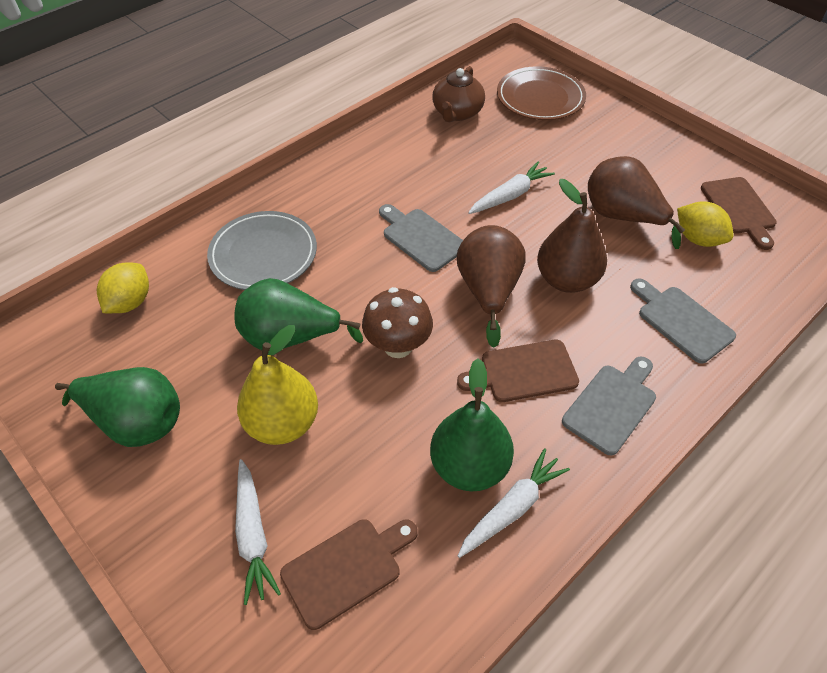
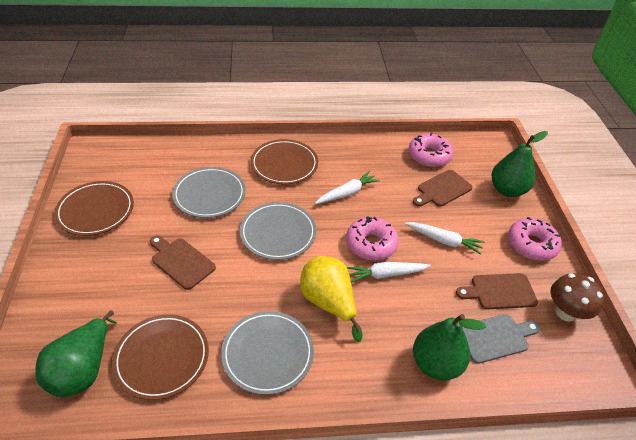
brown pear: 3 -> 0
brown plate: 1 -> 3
brown teapot: 1 -> 0
grey cutting board: 3 -> 1
grey plate: 1 -> 3
pink donut: 0 -> 3
yellow lemon: 2 -> 0

